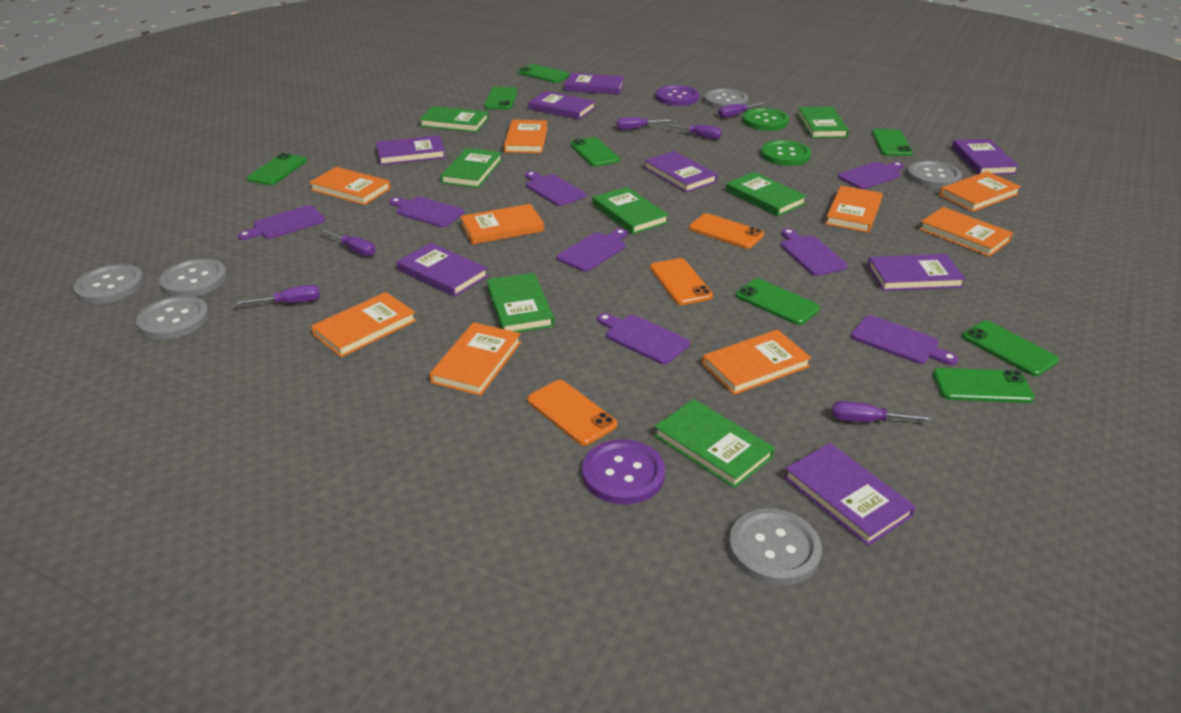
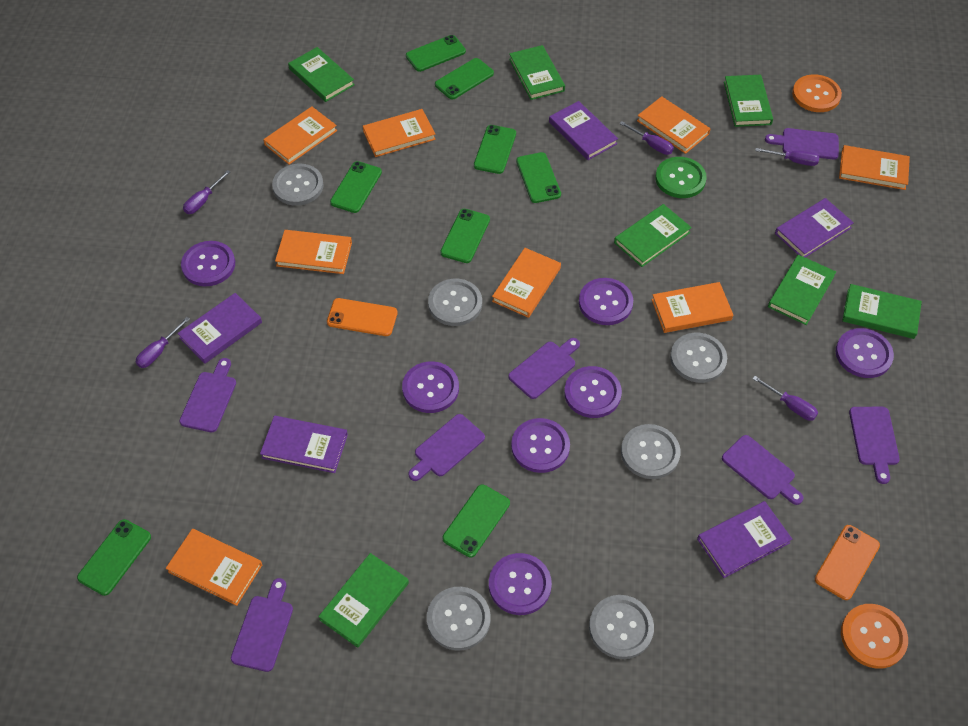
green button: 2 -> 1
orange book: 9 -> 8
orange button: 0 -> 2
orange phone: 3 -> 2
purple book: 8 -> 5
purple button: 2 -> 7
purple cutting board: 8 -> 7
purple screwdriver: 6 -> 5

